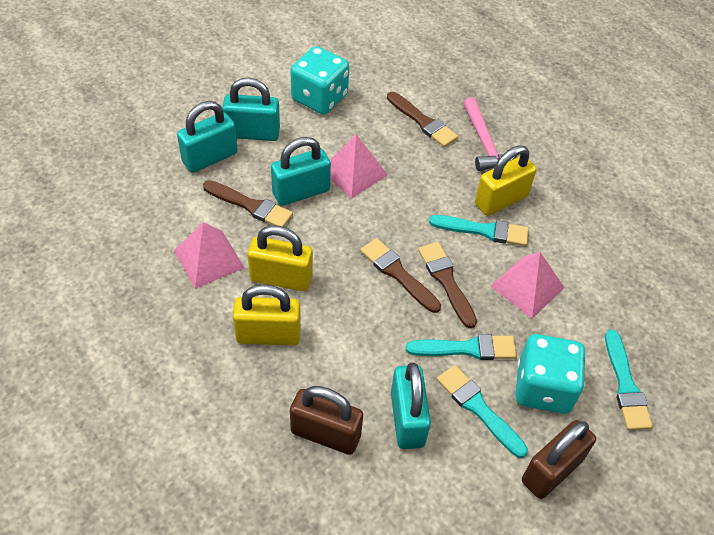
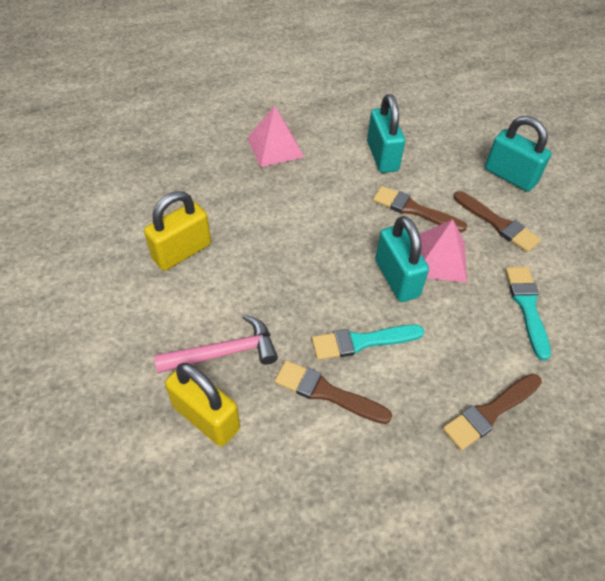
brown padlock: 2 -> 0
pink pyramid: 3 -> 2
turquoise brush: 4 -> 2
turquoise dice: 2 -> 0
turquoise padlock: 4 -> 3
yellow padlock: 3 -> 2

